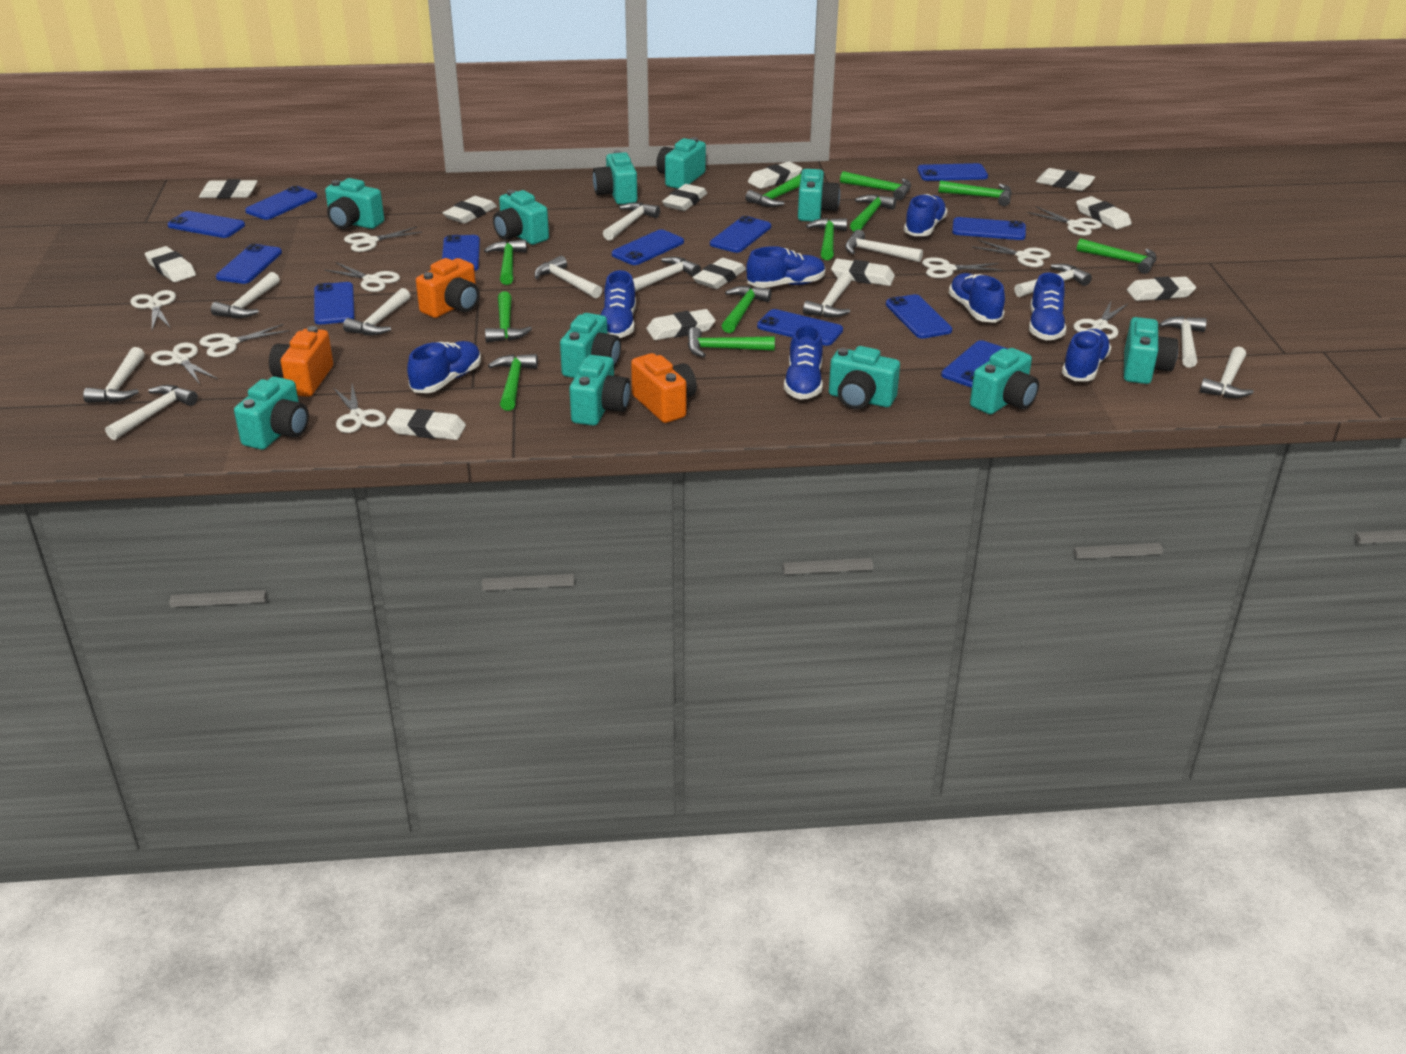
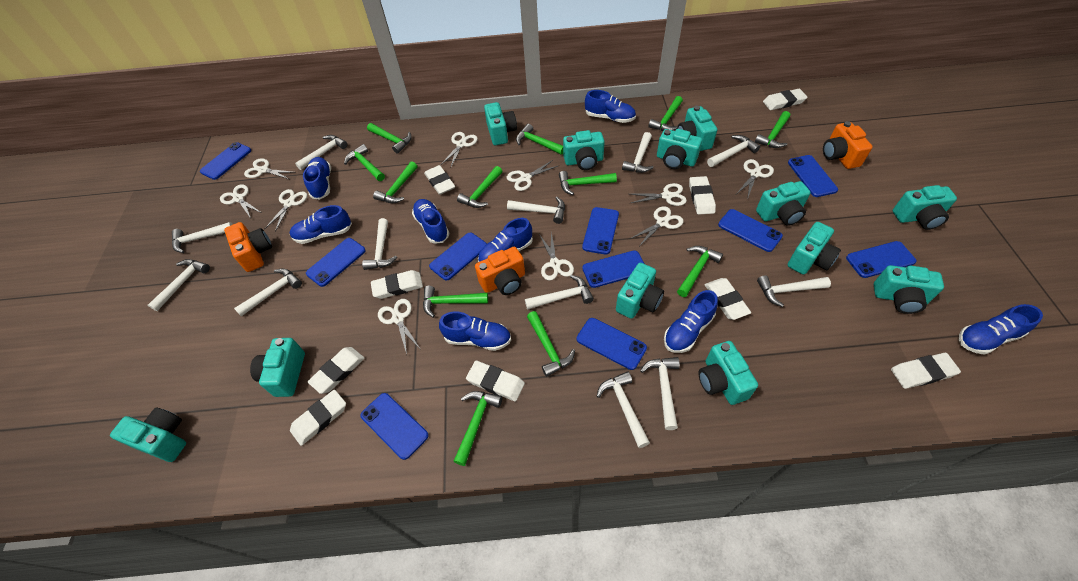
blue phone: 12 -> 10
green hammer: 11 -> 12
turquoise camera: 11 -> 12
white eraser: 12 -> 9

